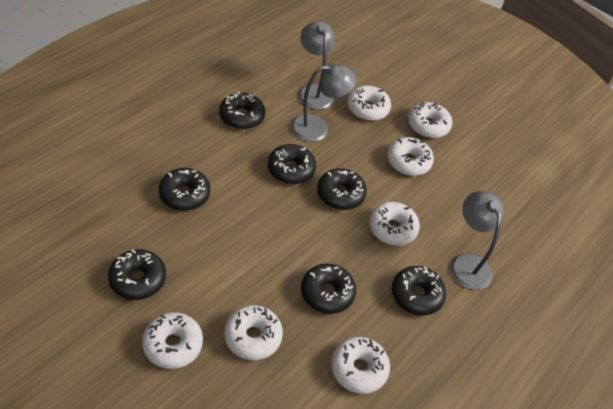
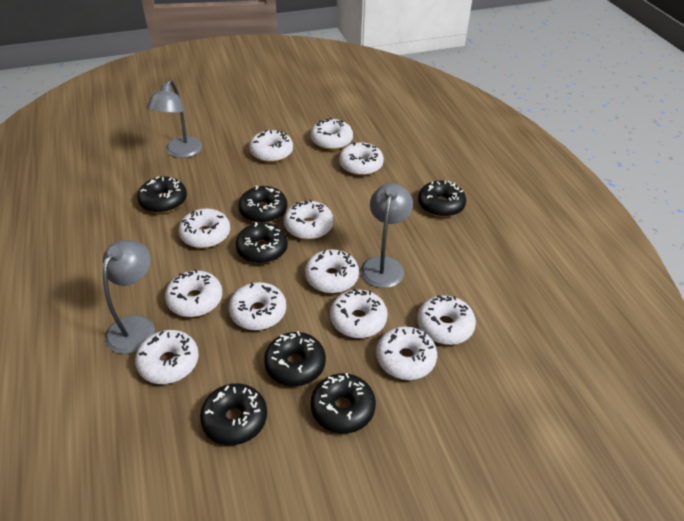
white donut: 7 -> 12

